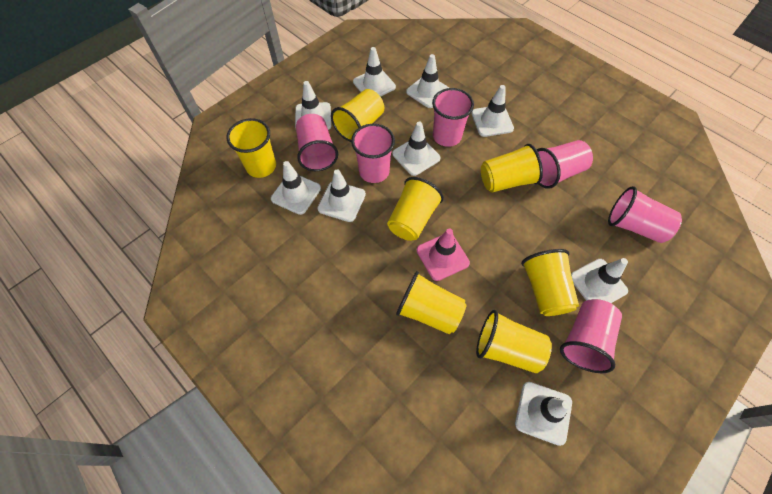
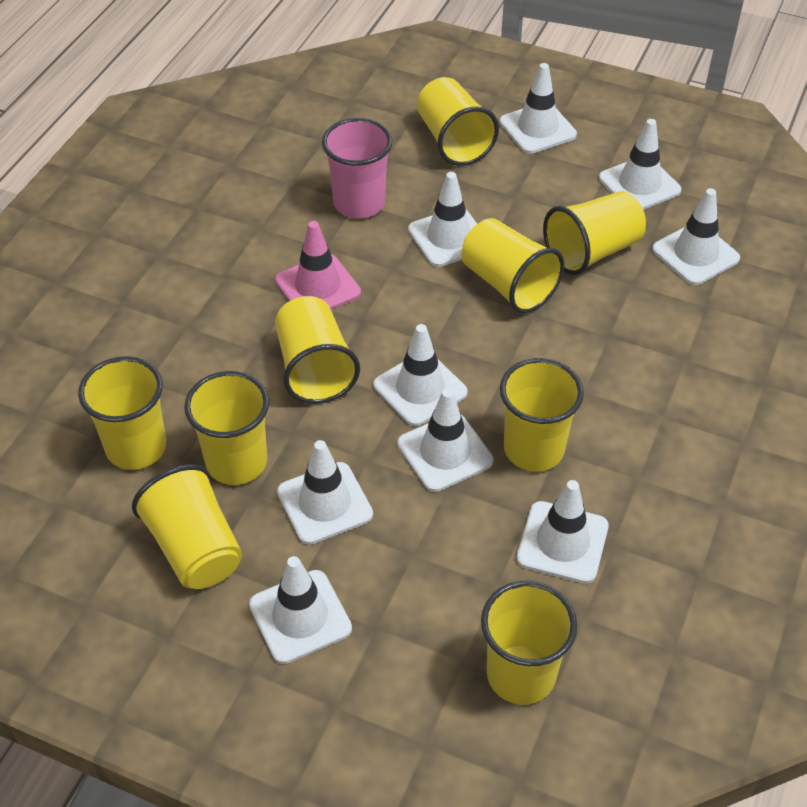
pink cup: 6 -> 1
yellow cup: 7 -> 9

